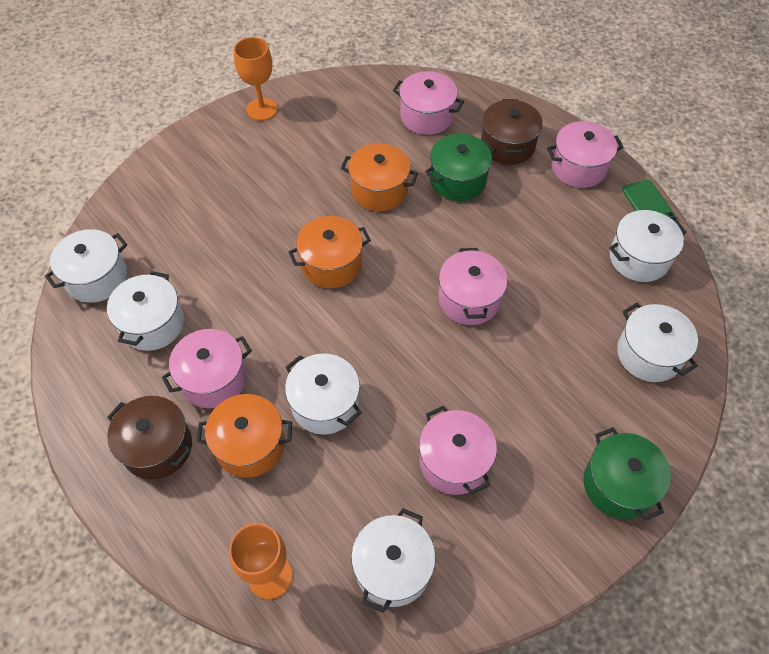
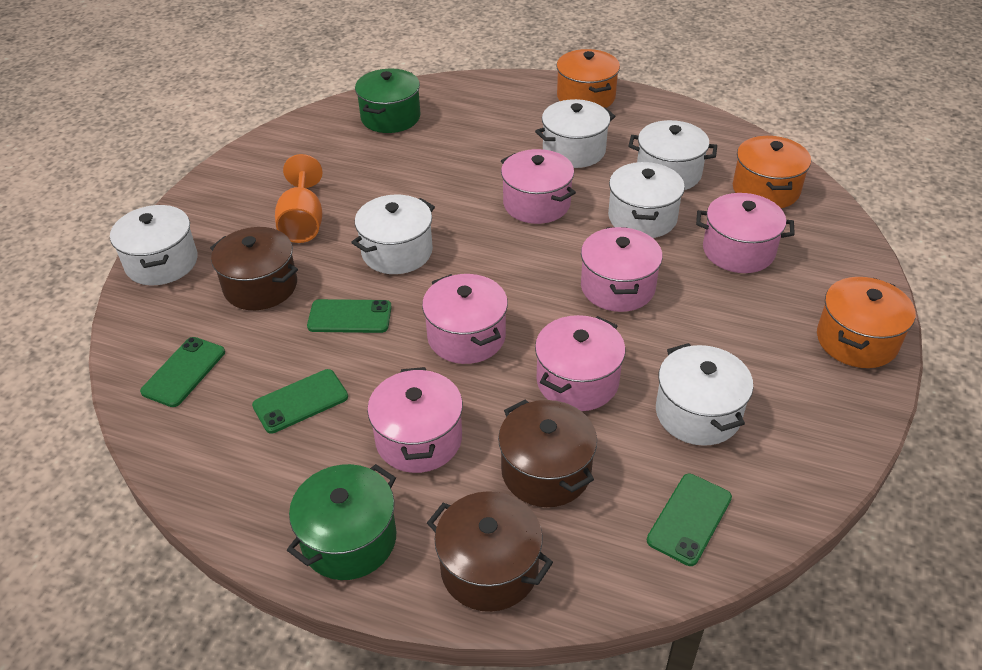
brown pot: 2 -> 3
green phone: 1 -> 4
orange goblet: 2 -> 1
pink pot: 5 -> 6

